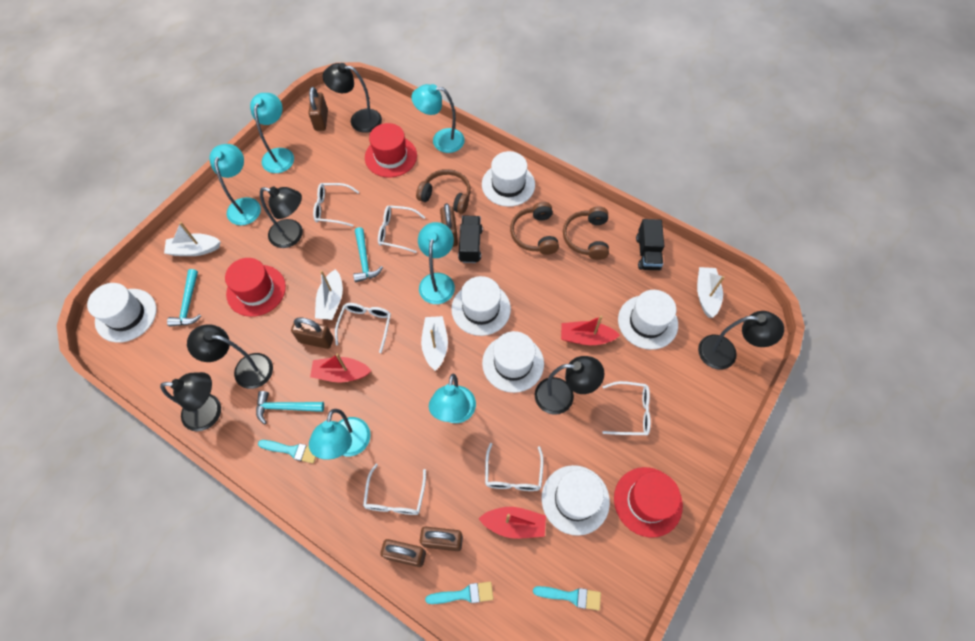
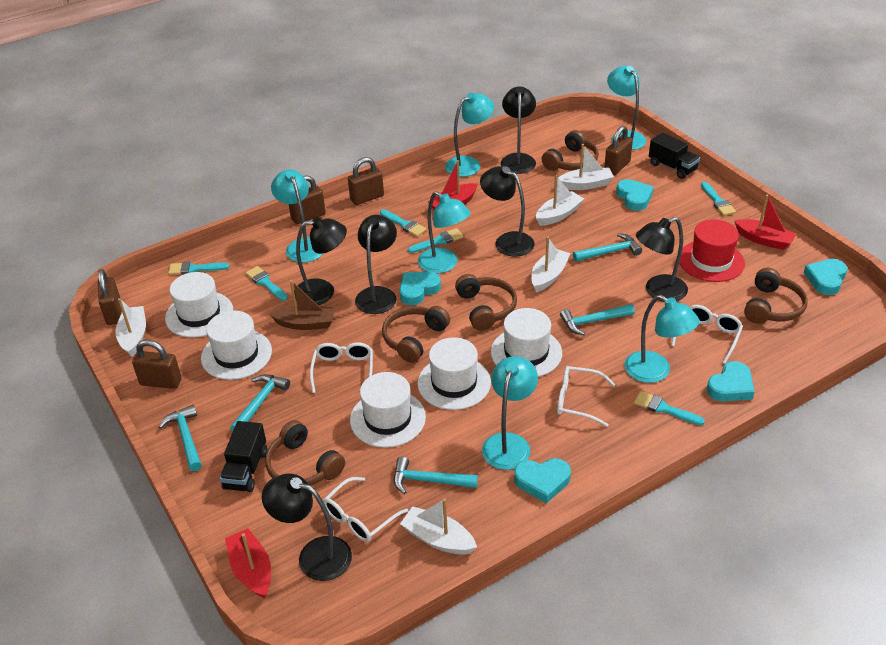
brown boat: 0 -> 1
brown headphones: 3 -> 5
red hat: 3 -> 1
turquoise brush: 3 -> 6
turquoise hammer: 3 -> 5
turquoise heart: 0 -> 5
white boat: 4 -> 5
white glasses: 6 -> 4
white hat: 6 -> 5

